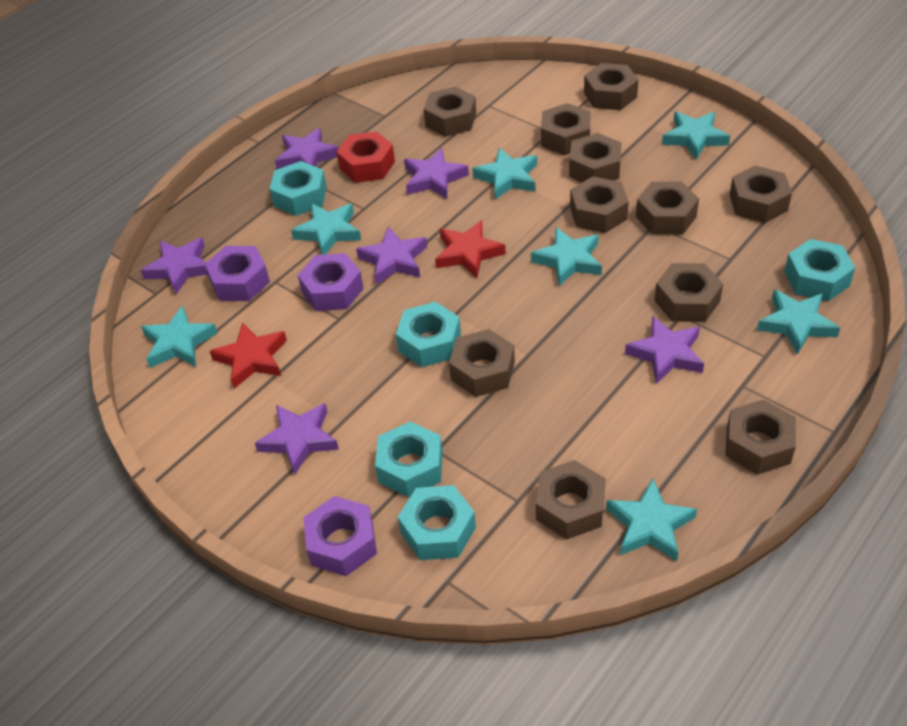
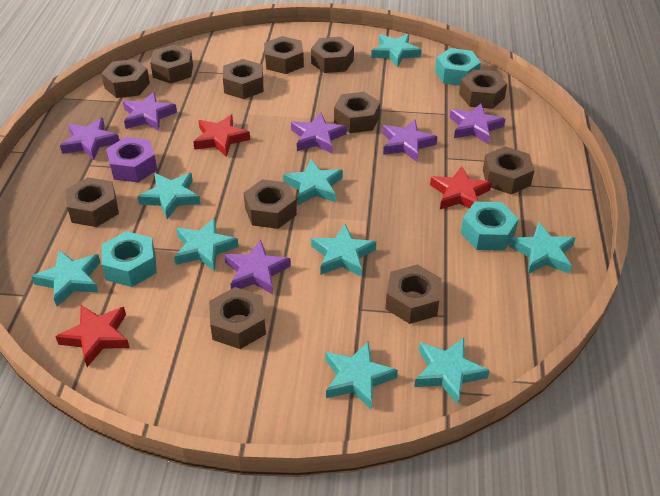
brown nut: 11 -> 12
purple nut: 3 -> 1
red nut: 1 -> 0
red star: 2 -> 3
turquoise nut: 5 -> 3
turquoise star: 7 -> 9

